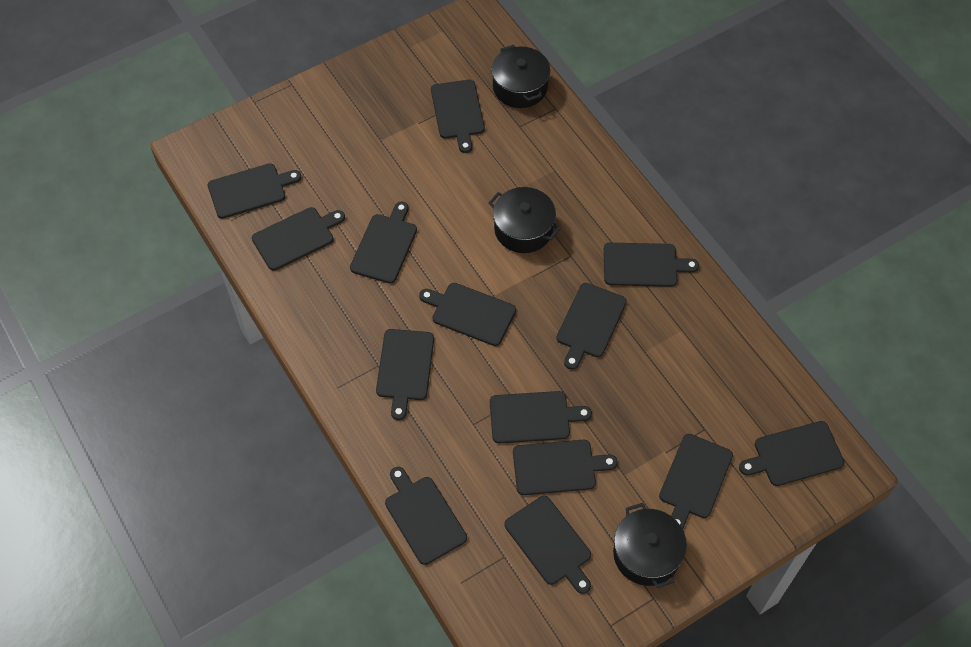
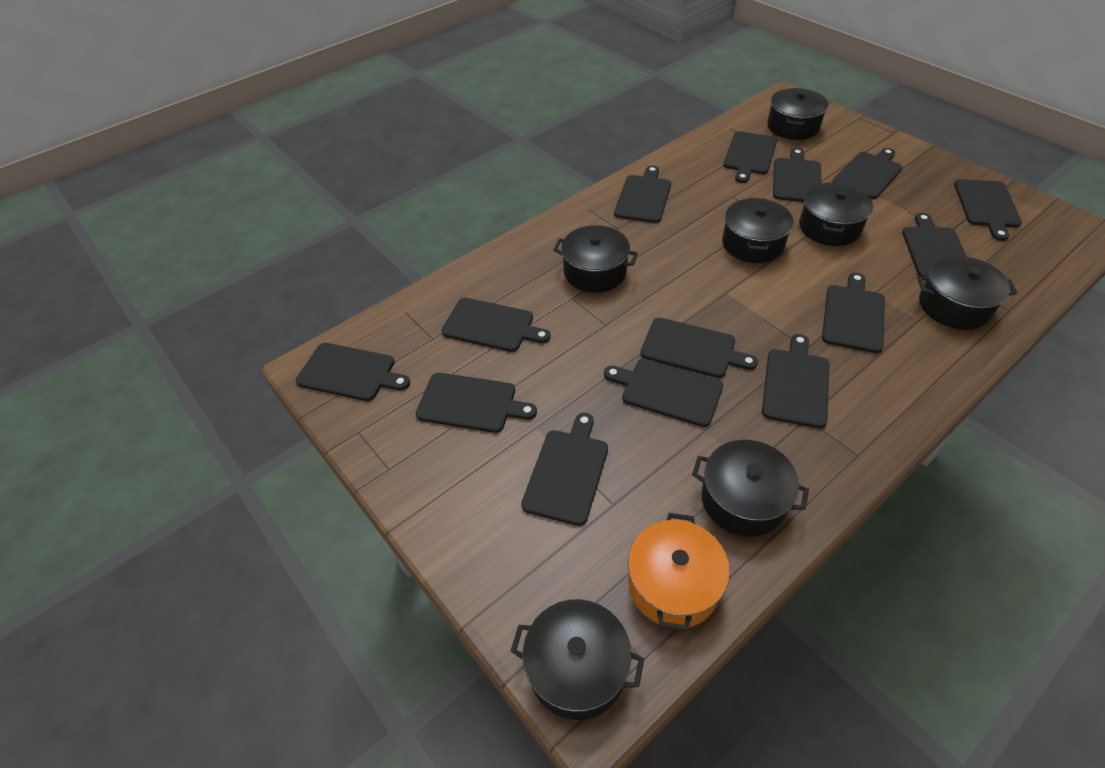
black pot: 3 -> 7
orange pot: 0 -> 1

